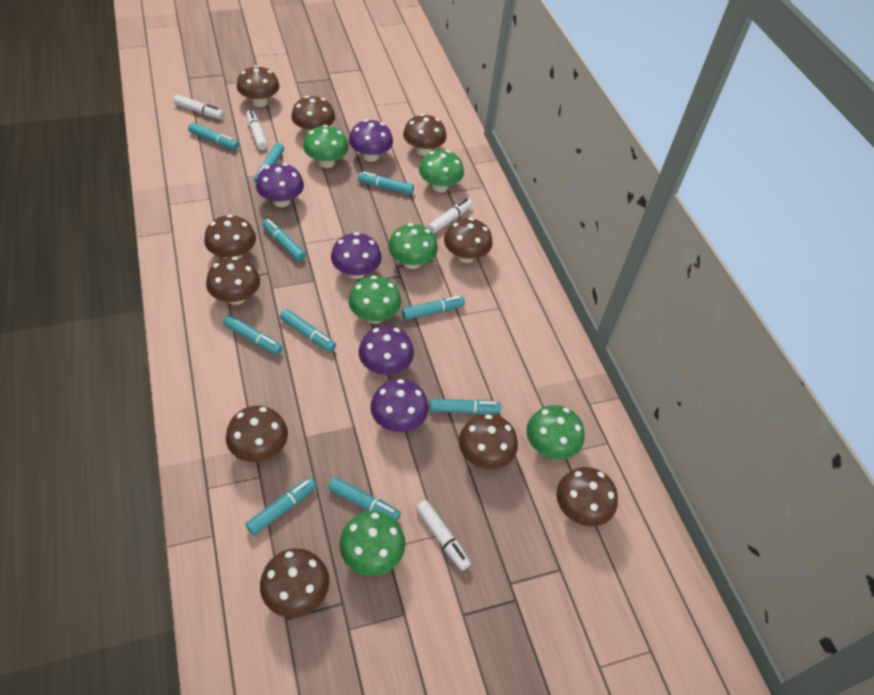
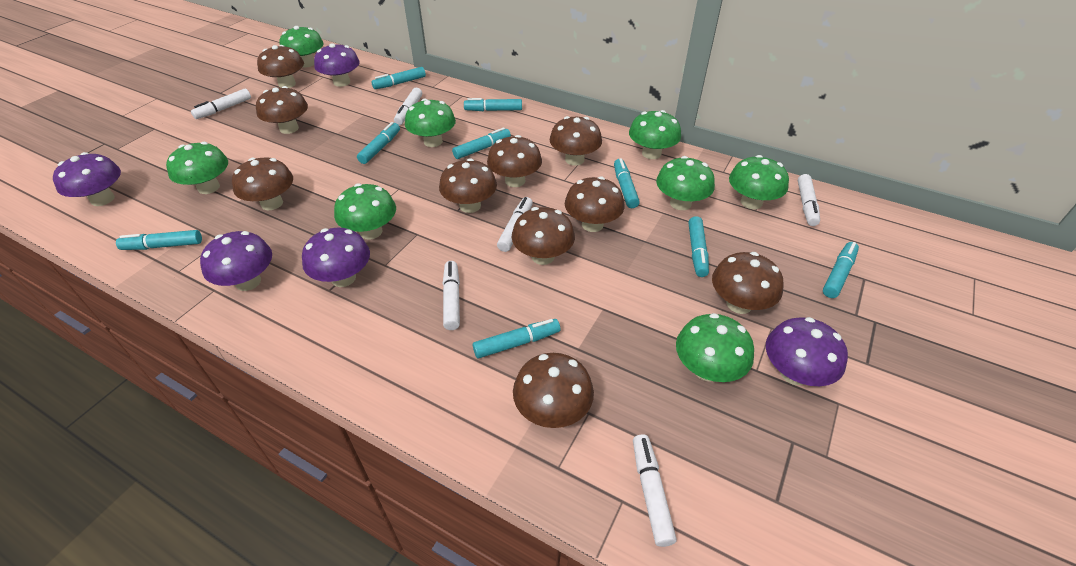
green mushroom: 6 -> 8
turquoise marker: 10 -> 9
white marker: 4 -> 6

